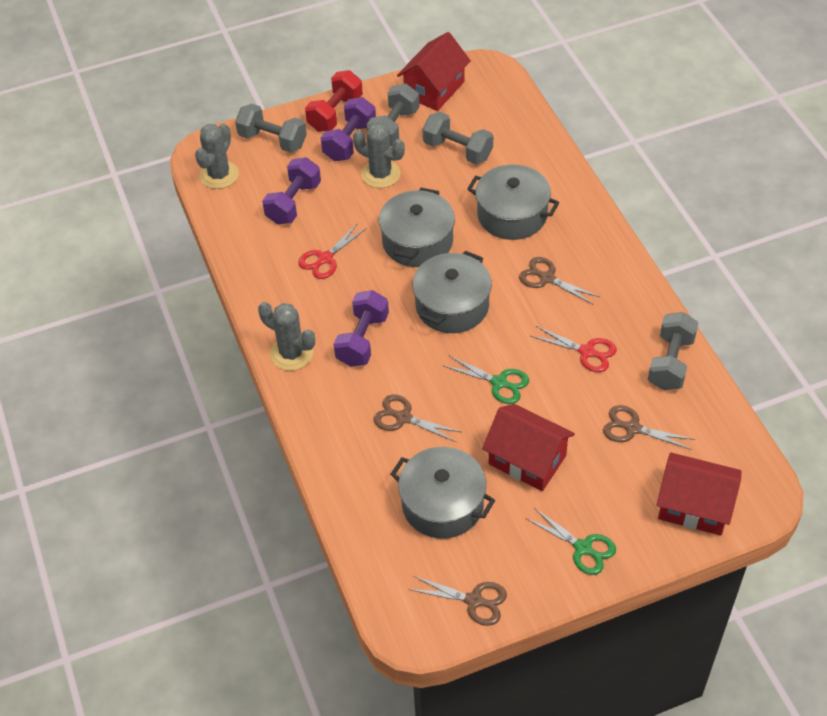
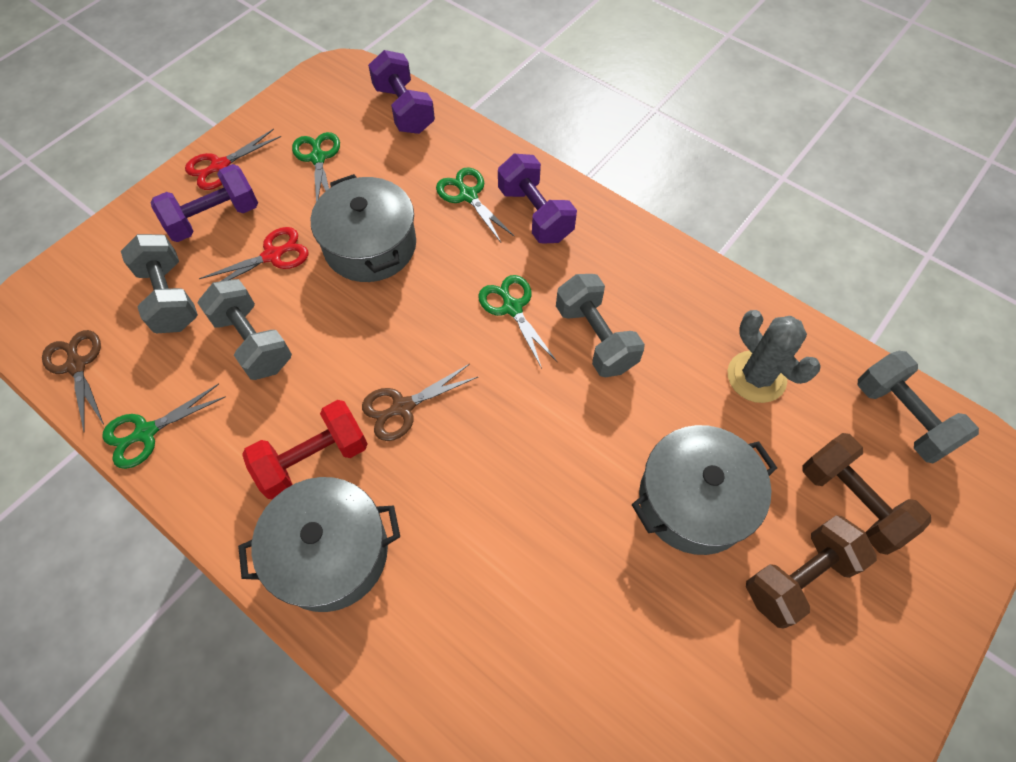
brown dumbbell: 0 -> 2
brown scissors: 4 -> 2
green scissors: 2 -> 4
grey cactus: 3 -> 1
grey pot: 4 -> 3
red house: 3 -> 0

